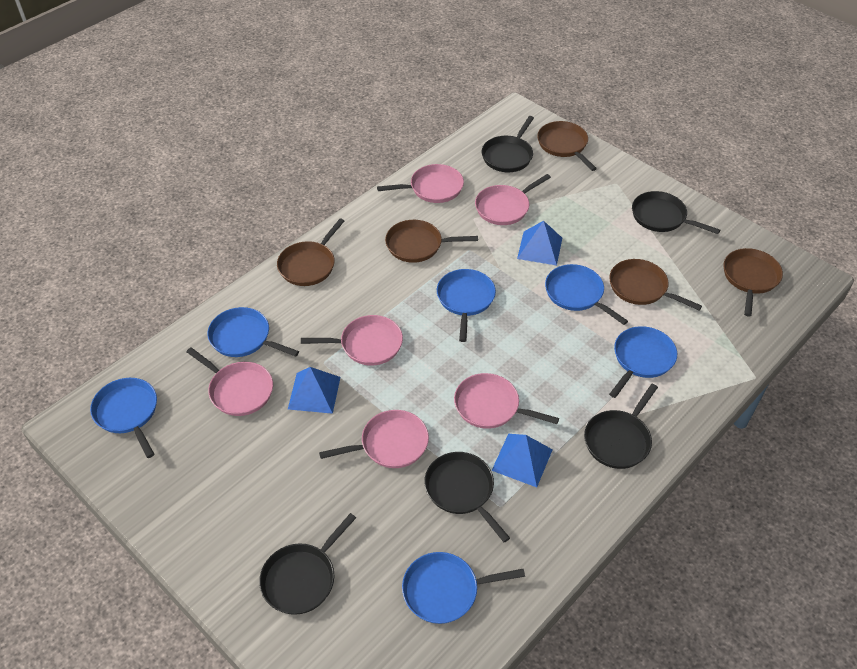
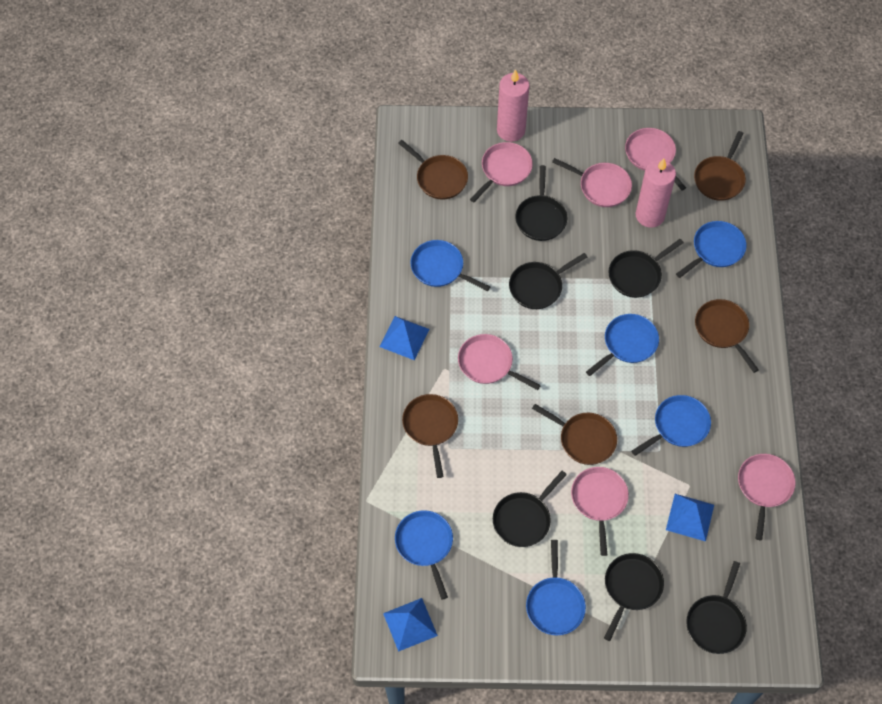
black pan: 5 -> 6
pink candle: 0 -> 2

